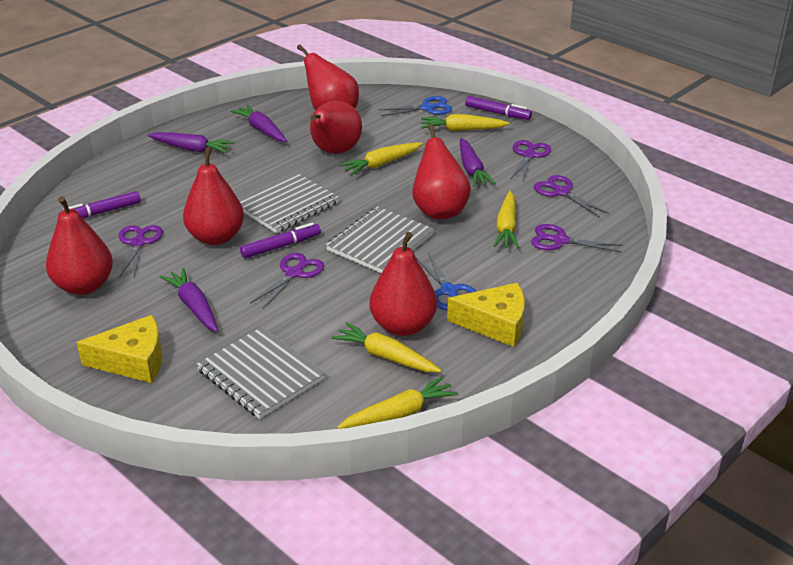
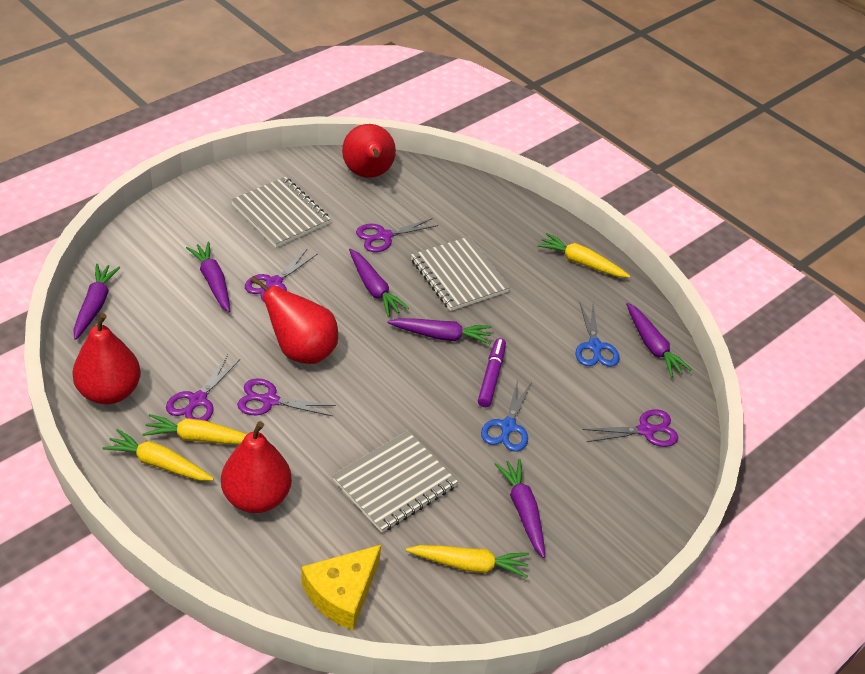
purple carrot: 4 -> 6
purple marker: 3 -> 1
red pear: 6 -> 4
yellow carrot: 5 -> 4
yellow cheese: 2 -> 1

